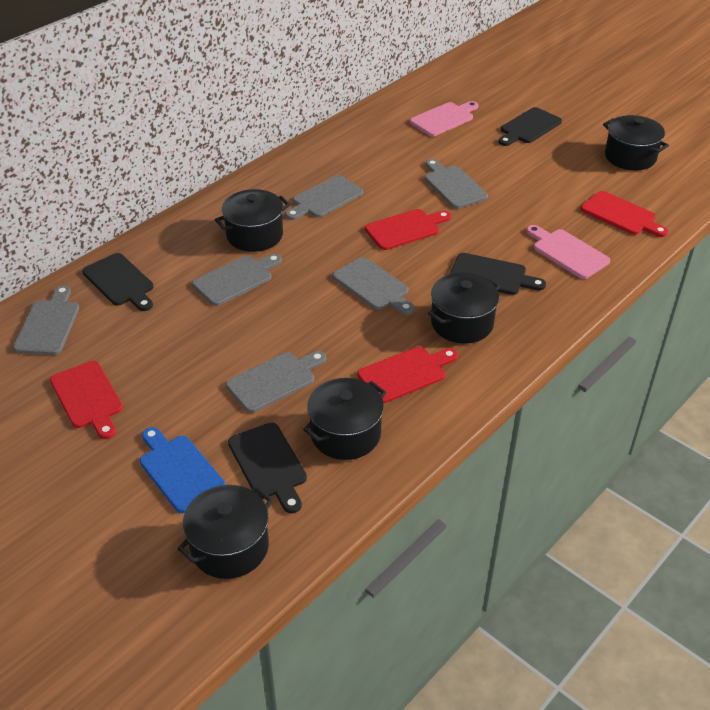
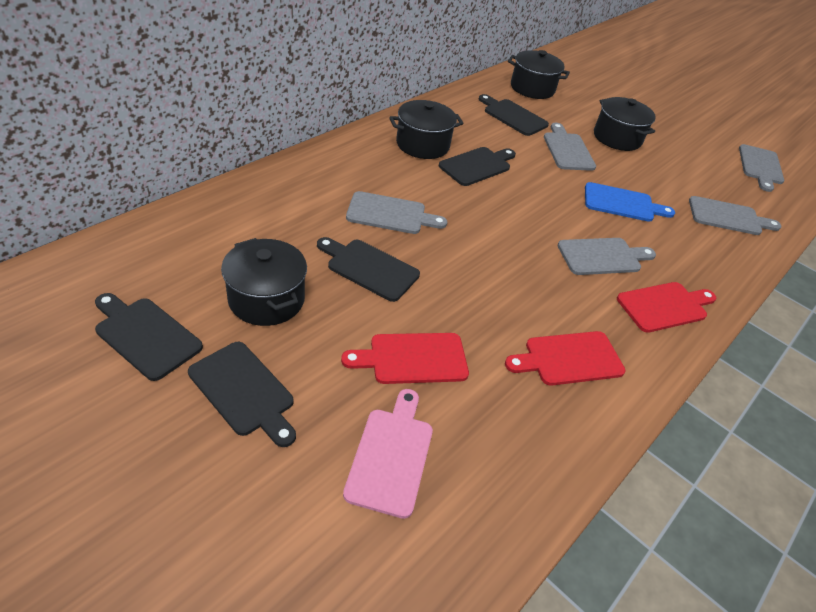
black cutting board: 4 -> 5
black pot: 5 -> 4
grey cutting board: 6 -> 5
pink cutting board: 2 -> 1
red cutting board: 4 -> 3

